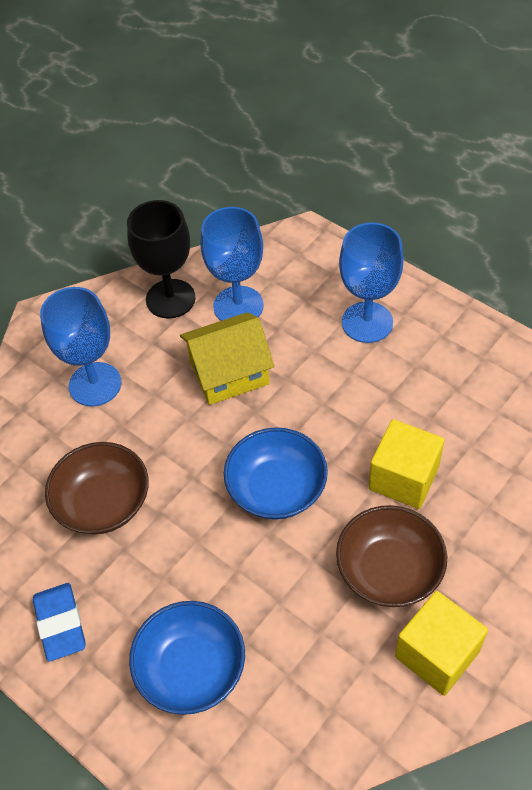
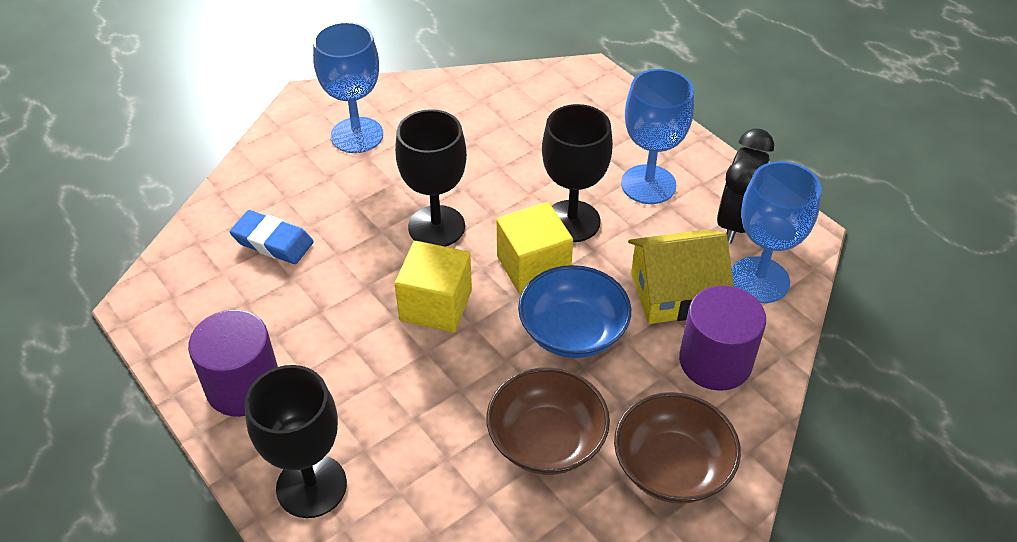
black clock: 0 -> 1
black goblet: 1 -> 3
blue bowl: 2 -> 1
purple cylinder: 0 -> 2

